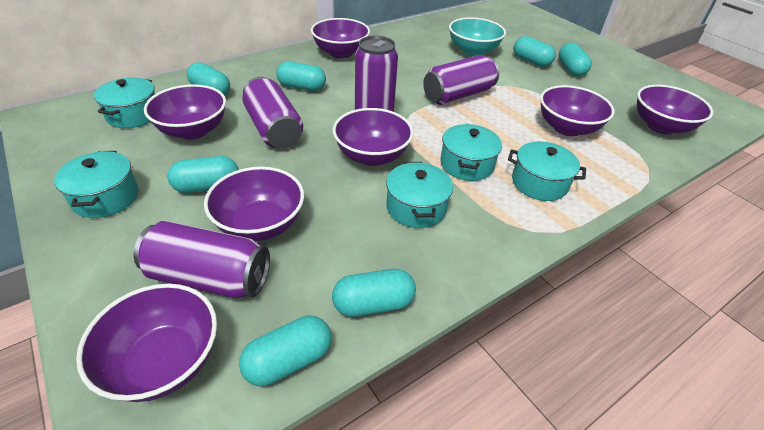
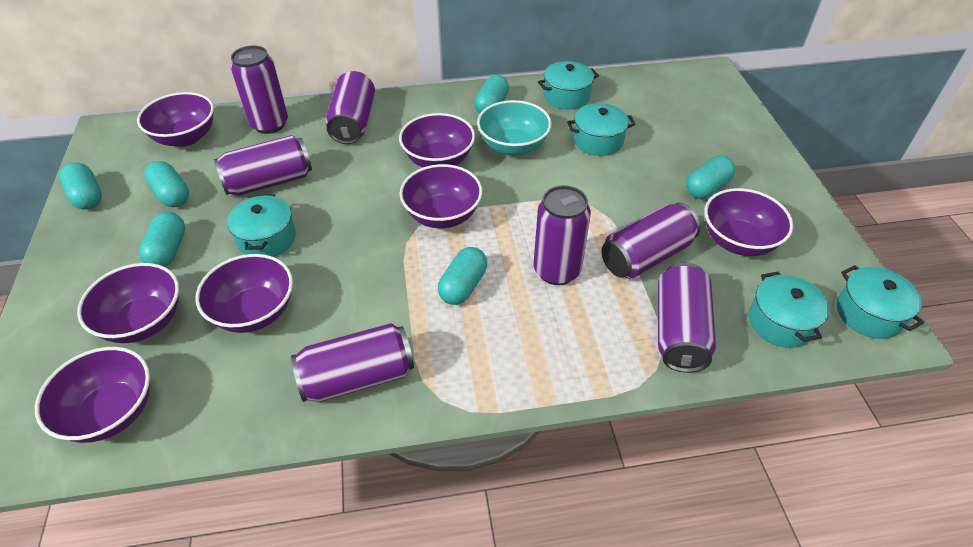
purple can: 4 -> 7
turquoise capsule: 7 -> 6

